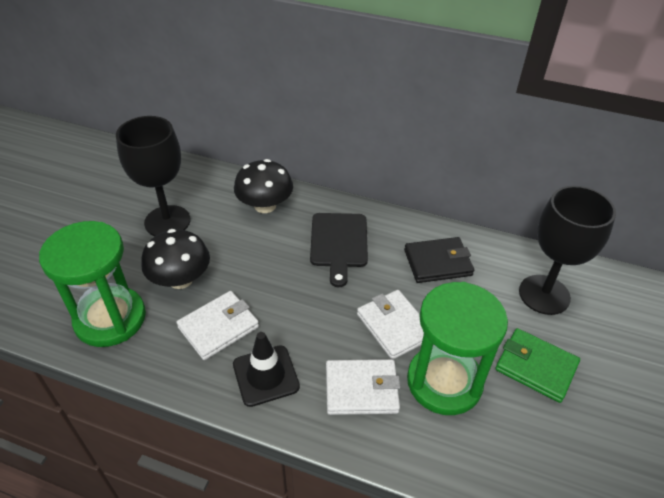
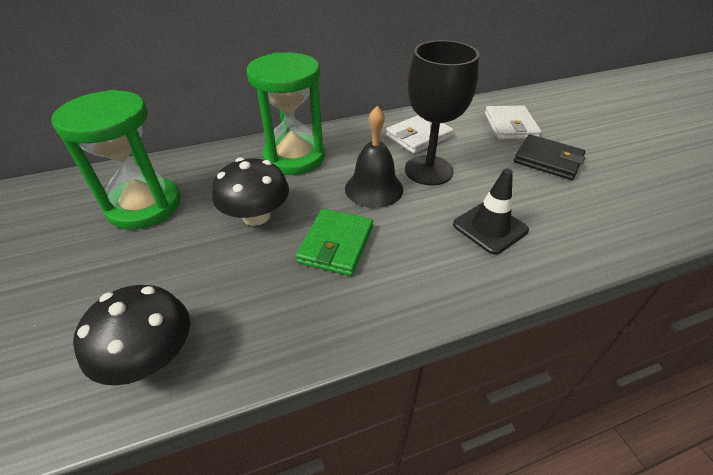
black bell: 0 -> 1
black cutting board: 1 -> 0
black goblet: 2 -> 1
white wallet: 3 -> 2

